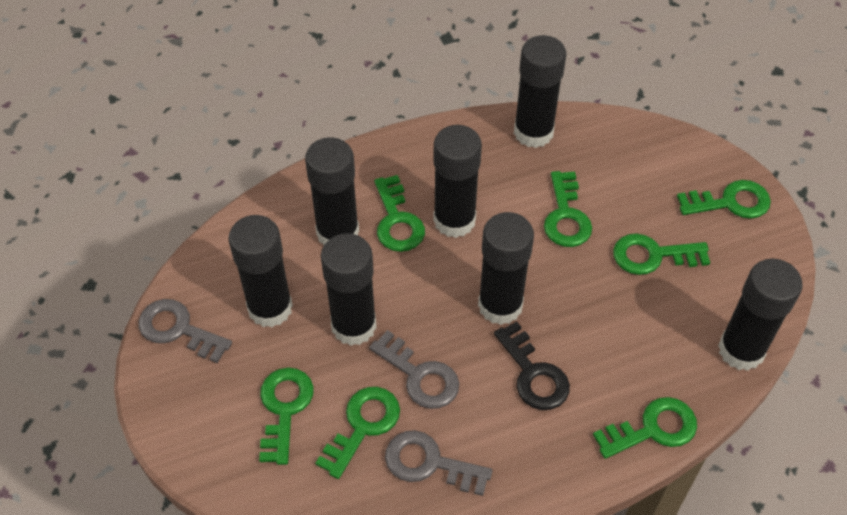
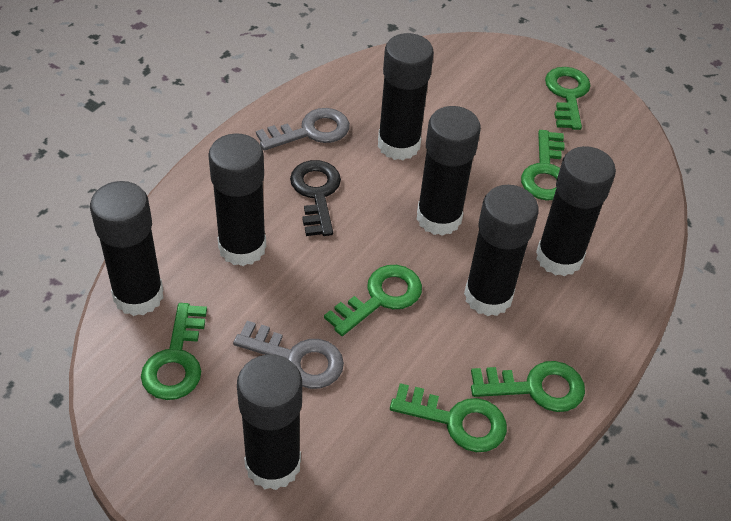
green key: 7 -> 6
grey key: 3 -> 2

